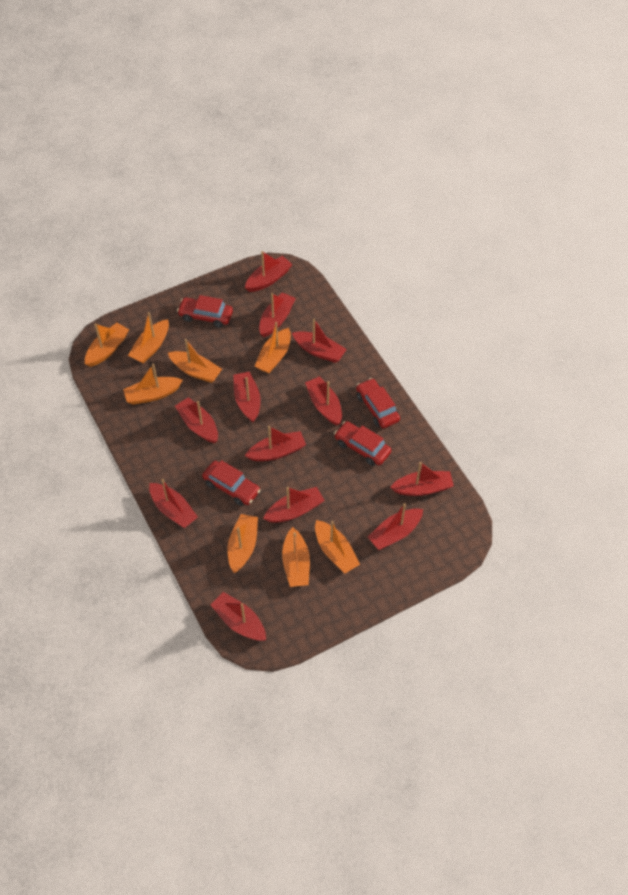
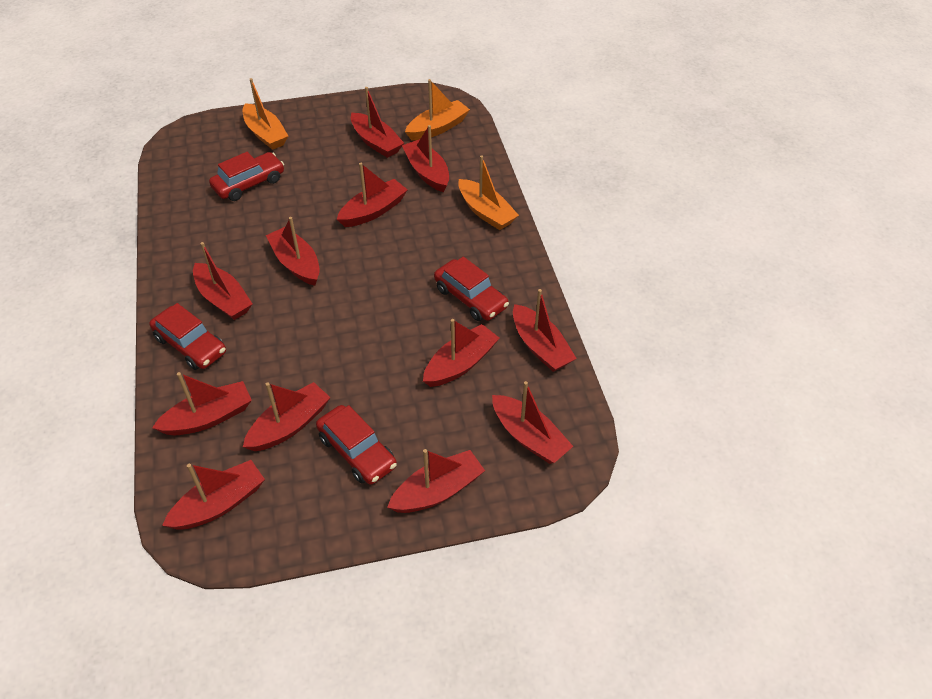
orange boat: 8 -> 3

